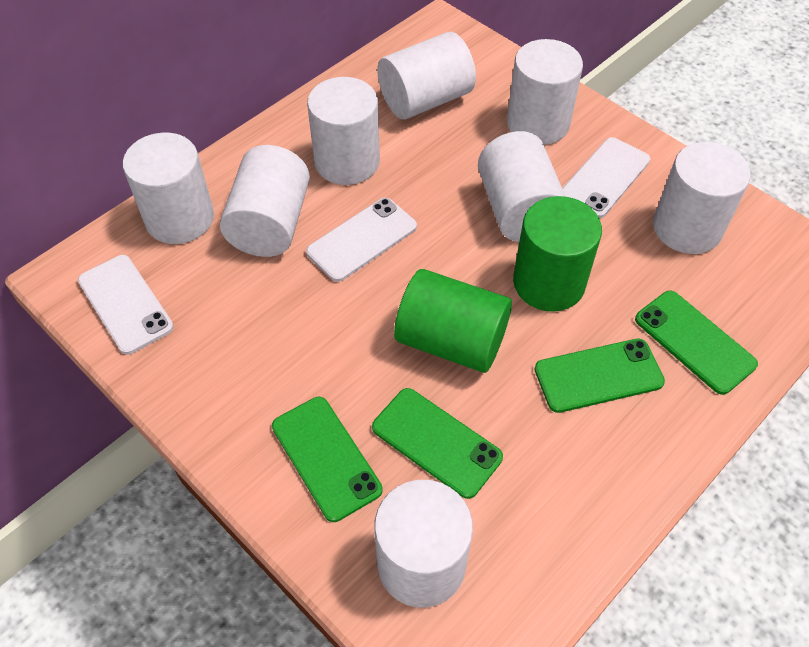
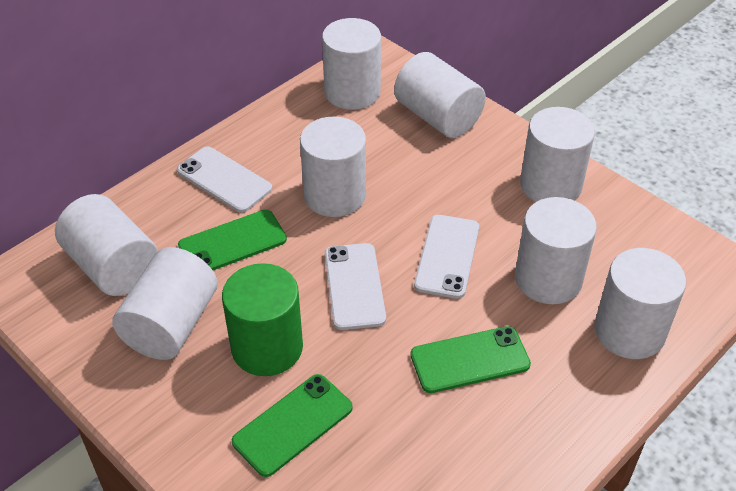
green cylinder: 2 -> 1
green phone: 4 -> 3

